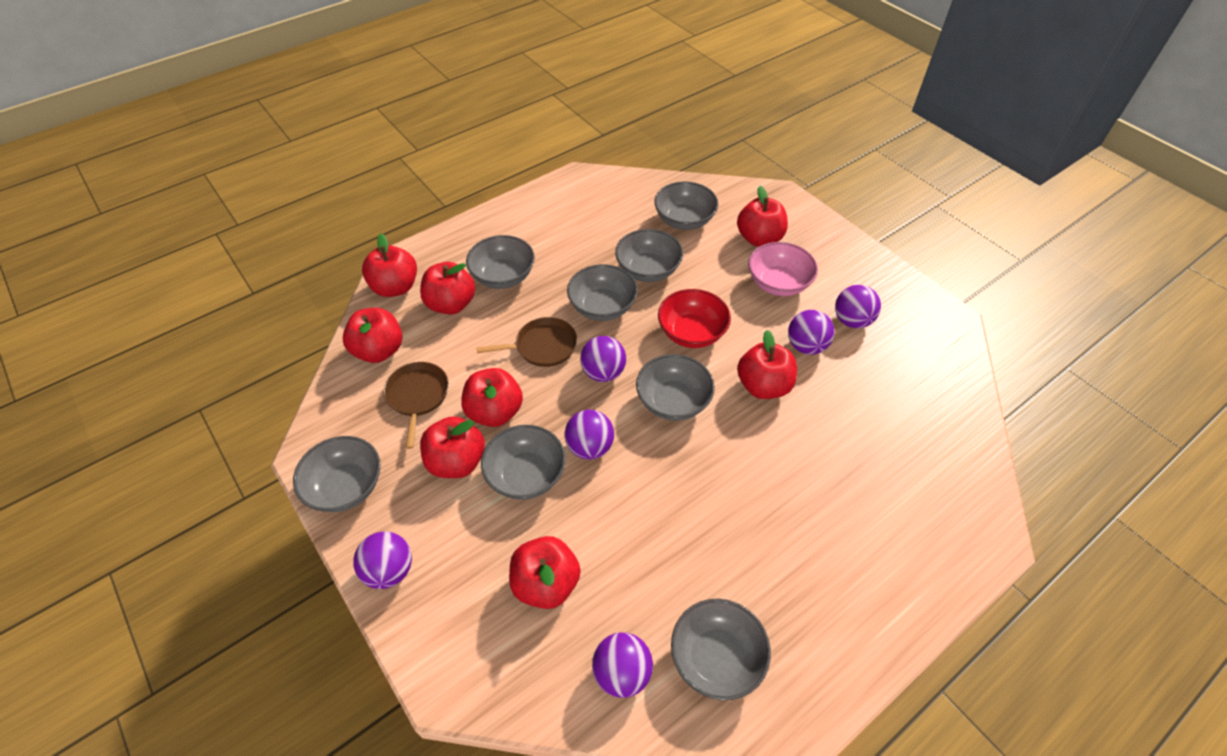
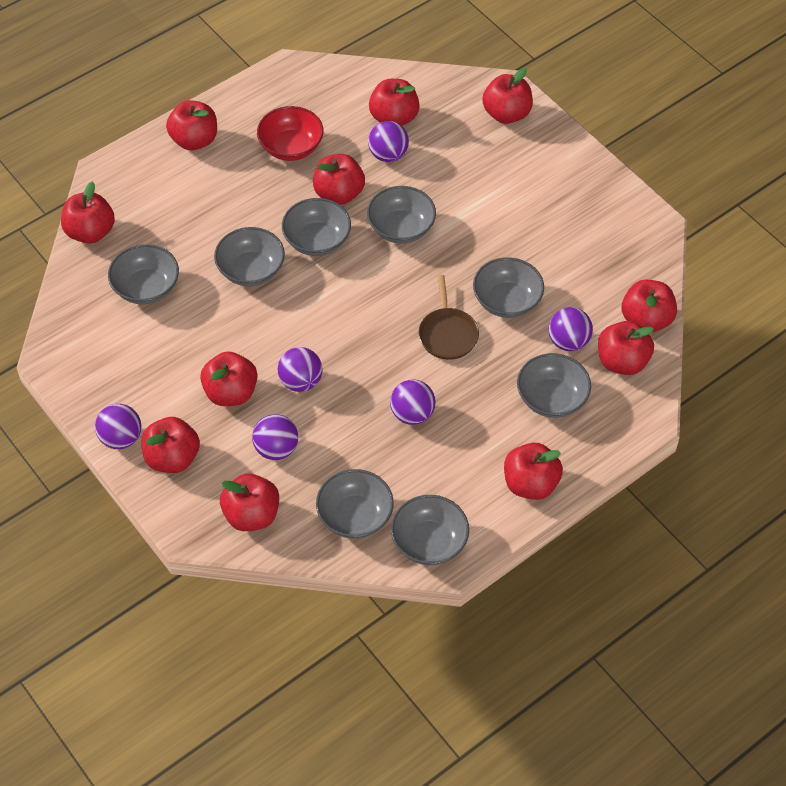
brown pan: 2 -> 1
pink bowl: 1 -> 0
red apple: 8 -> 11

